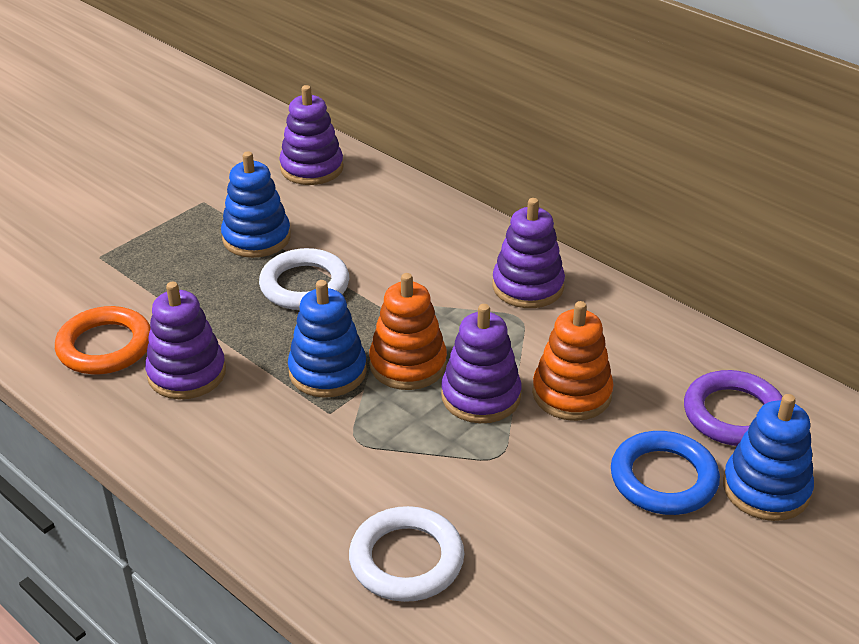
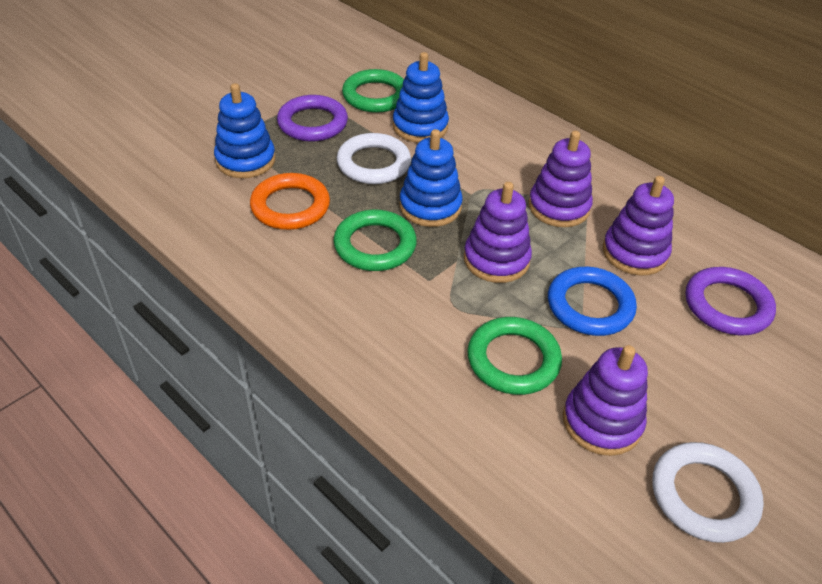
green ring: 0 -> 3
orange stacking toy: 2 -> 0
purple ring: 1 -> 2

